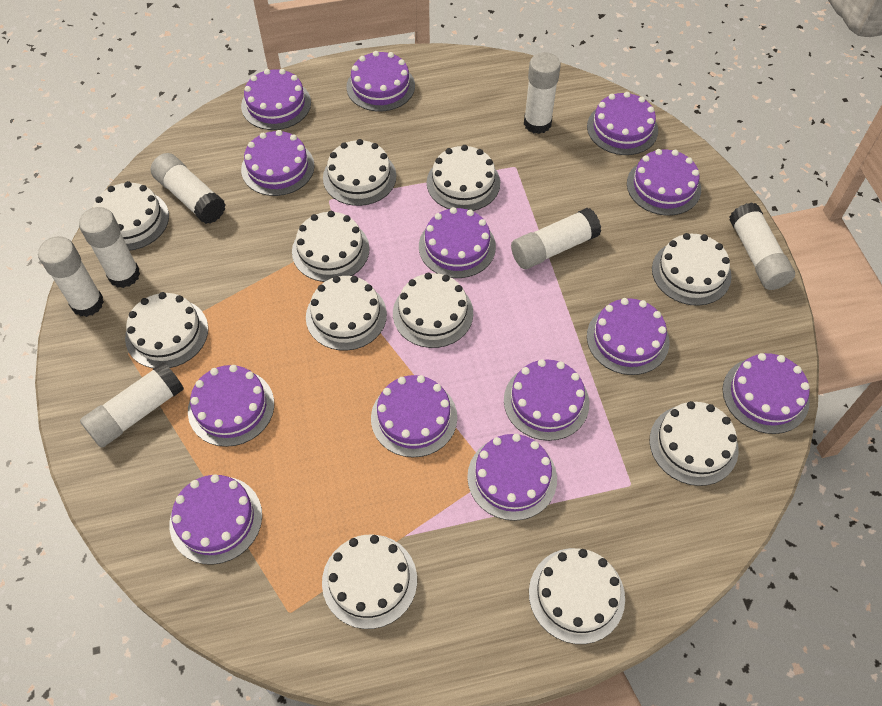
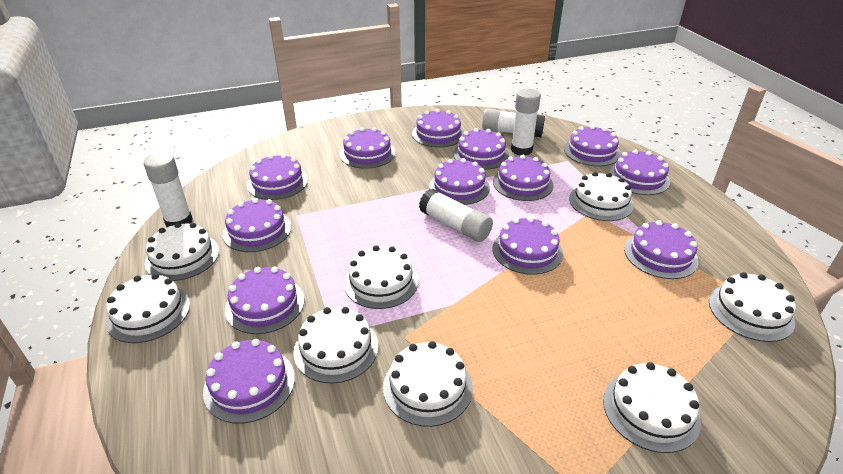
white cake: 11 -> 8
white glue stick: 7 -> 4

